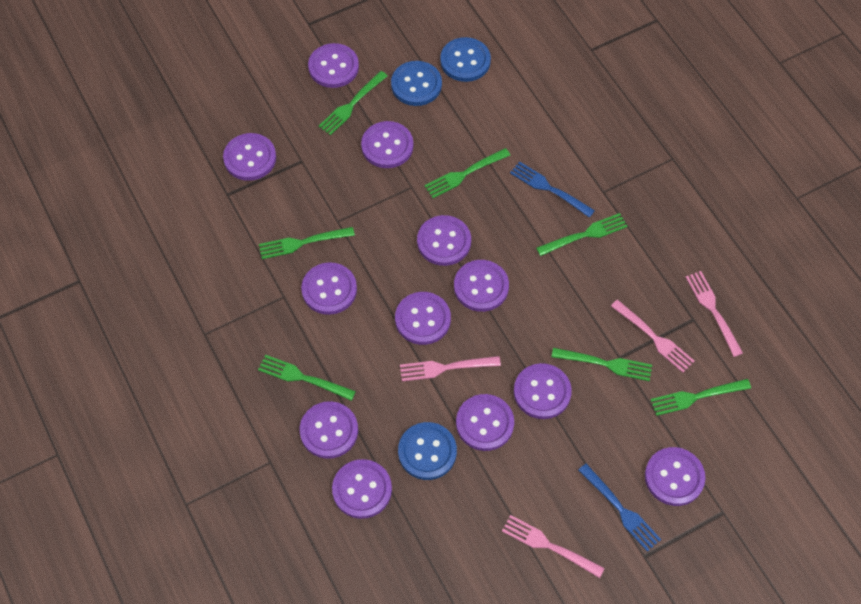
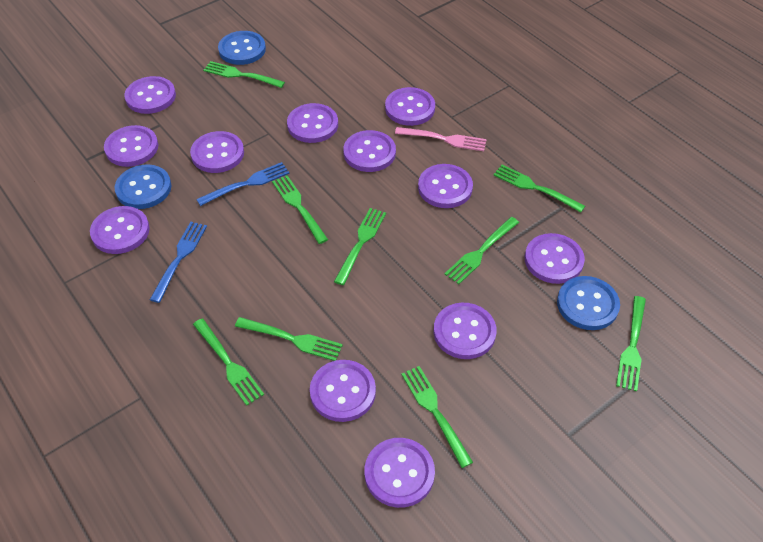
green fork: 7 -> 9
pink fork: 4 -> 1

